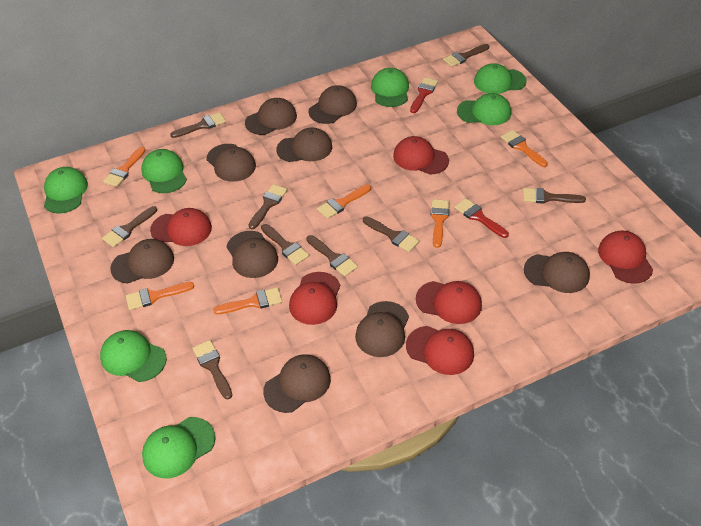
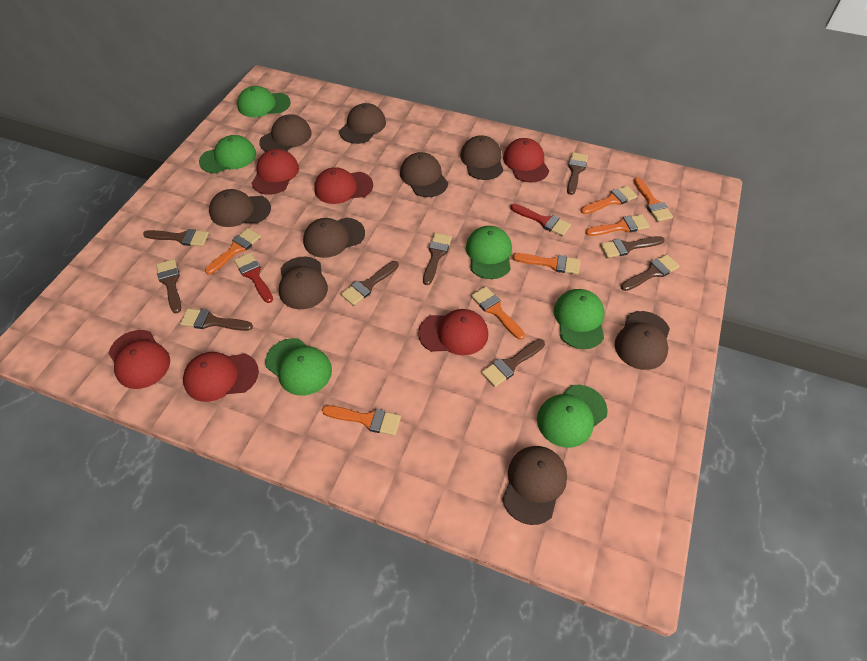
green cap: 7 -> 6
orange brush: 6 -> 7

